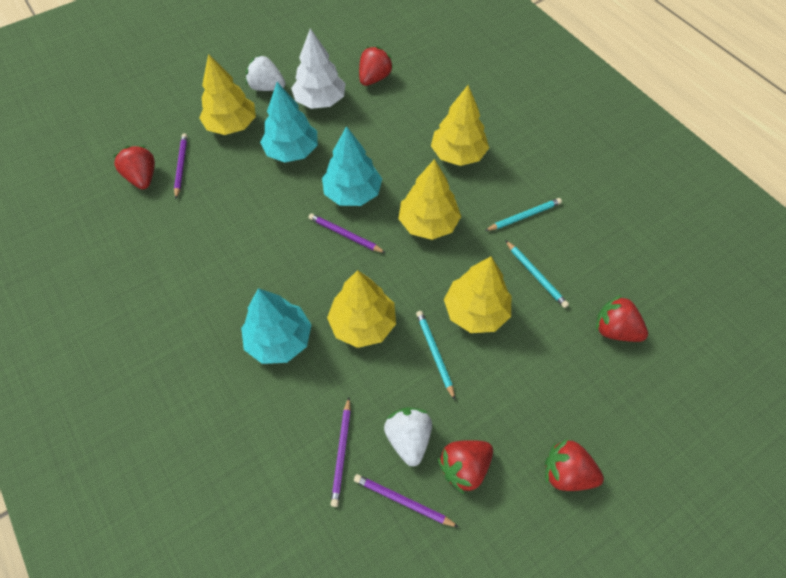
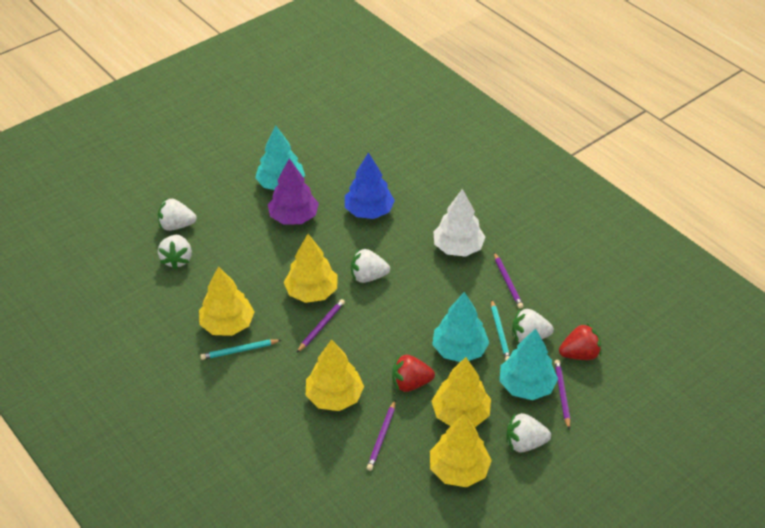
blue tree: 0 -> 1
purple tree: 0 -> 1
red strawberry: 5 -> 2
turquoise pencil: 3 -> 2
white strawberry: 2 -> 5

